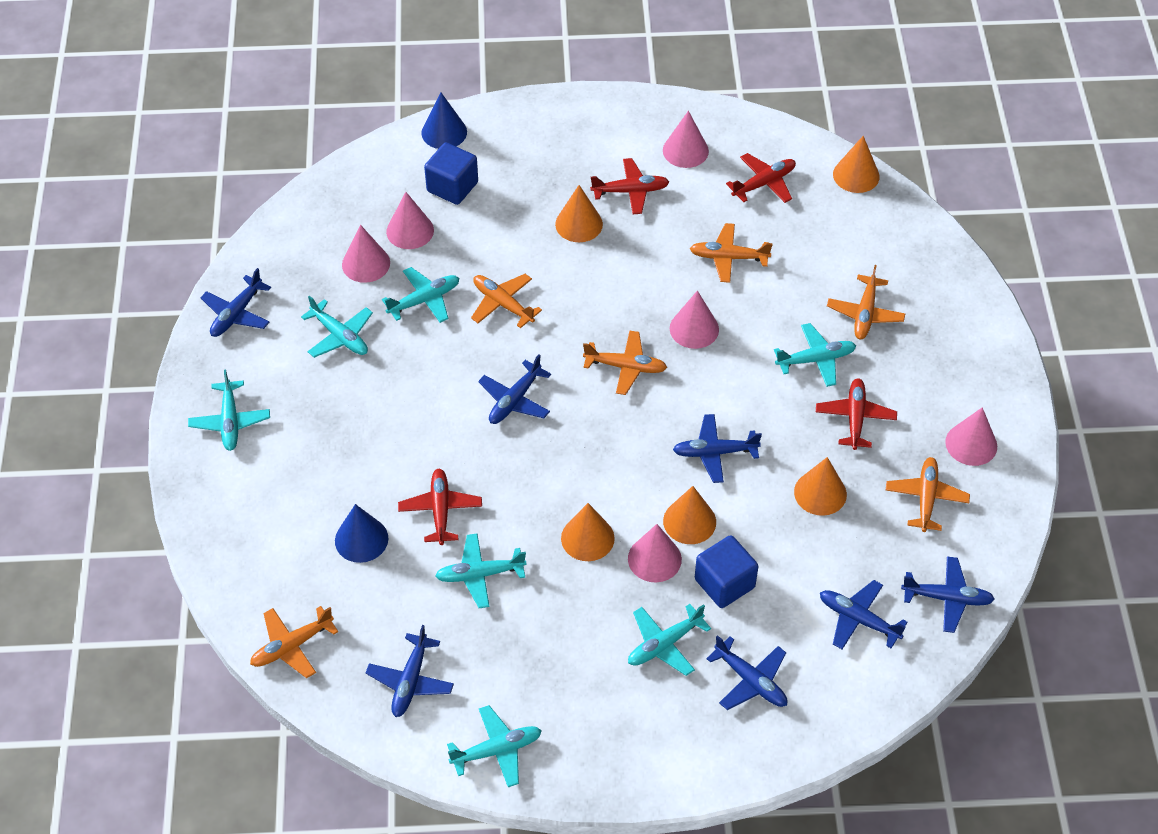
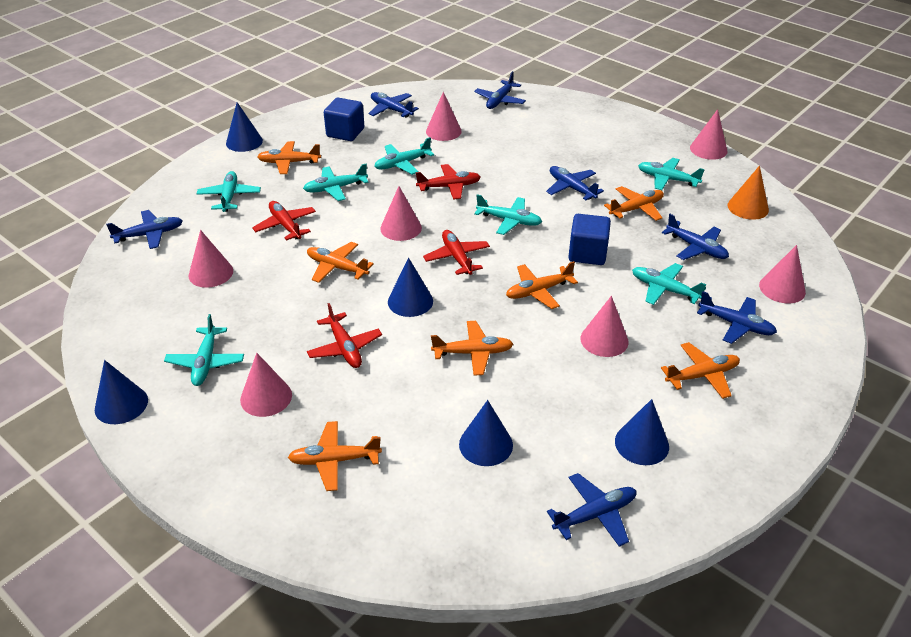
blue cone: 2 -> 5
orange cone: 5 -> 1
orange plane: 6 -> 7
pink cone: 6 -> 7

